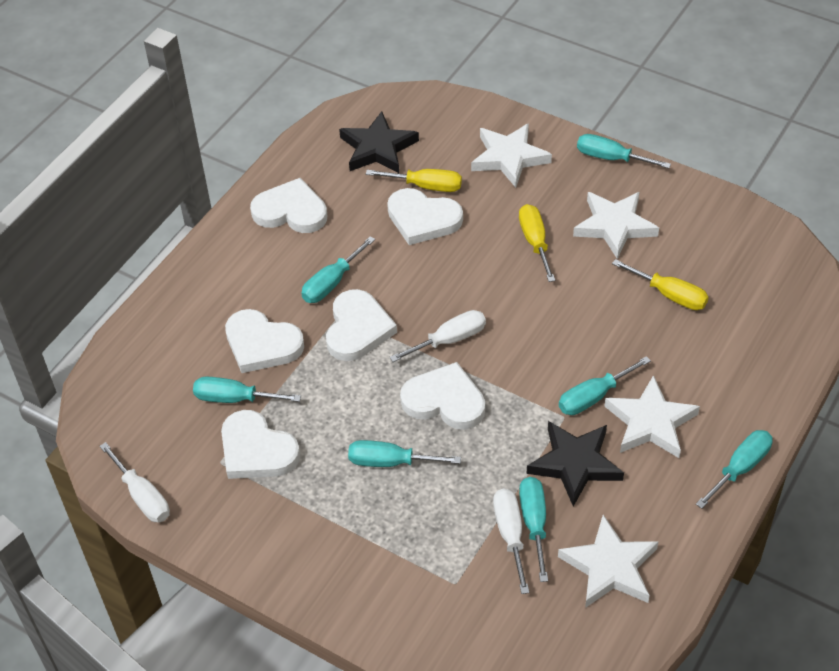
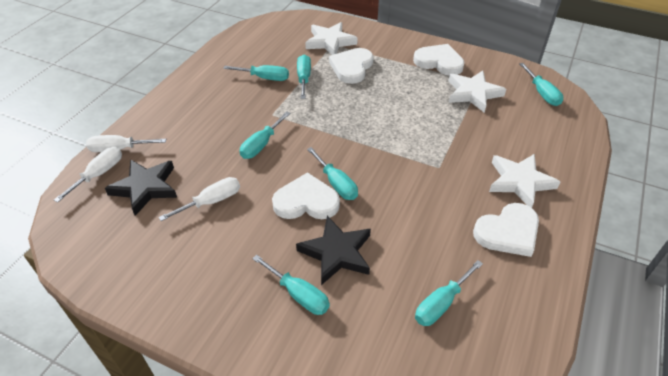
white heart: 6 -> 4
white star: 4 -> 3
yellow screwdriver: 3 -> 0

